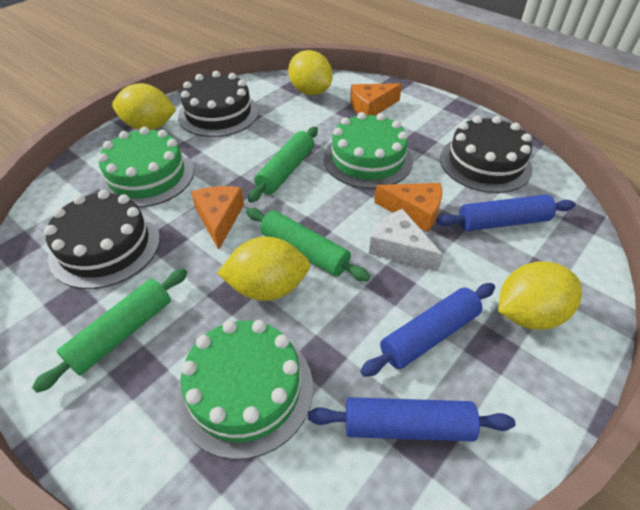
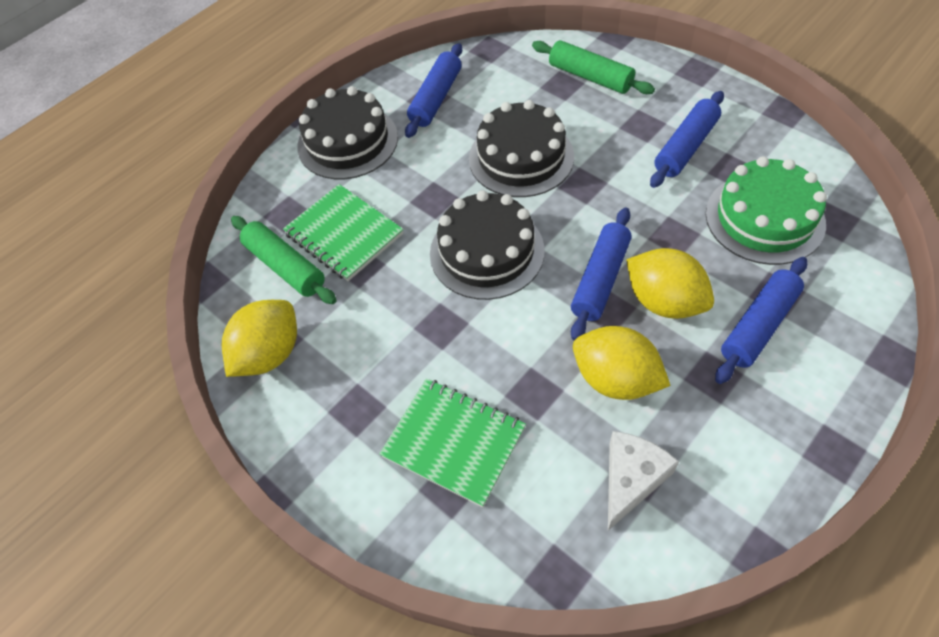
blue rolling pin: 3 -> 4
green cake: 3 -> 1
green notebook: 0 -> 2
green rolling pin: 3 -> 2
orange cheese: 3 -> 0
yellow lemon: 4 -> 3

